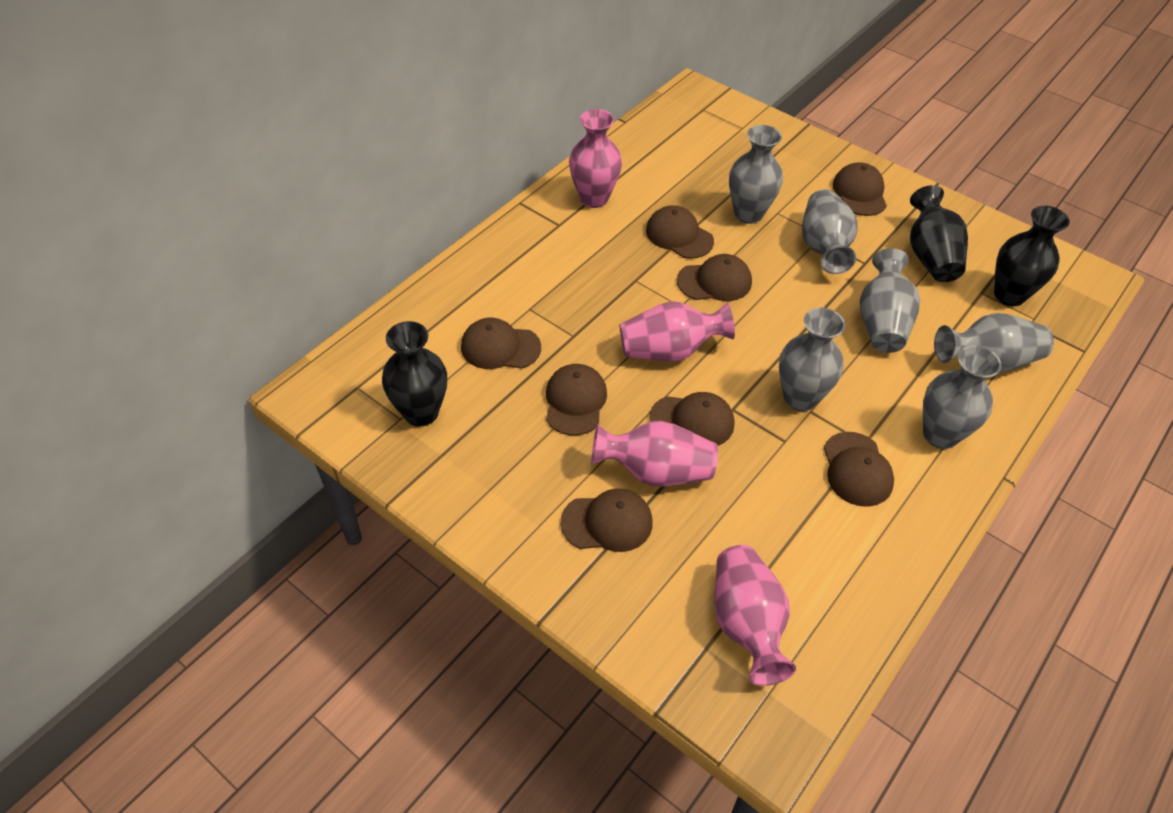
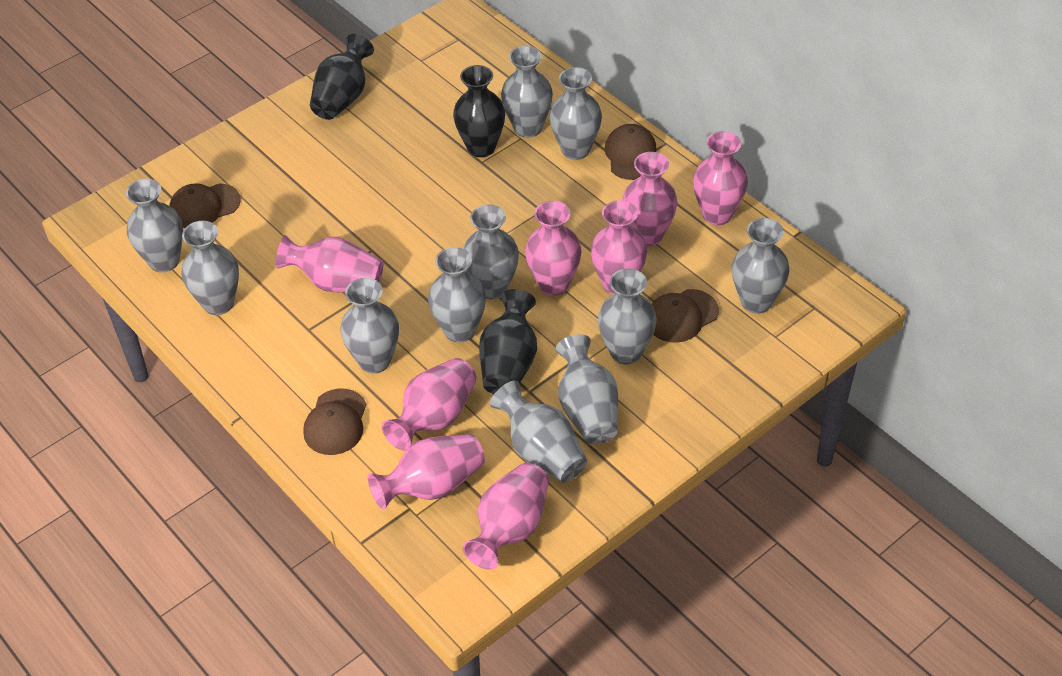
brown cap: 8 -> 4
grey vase: 6 -> 11
pink vase: 4 -> 8

